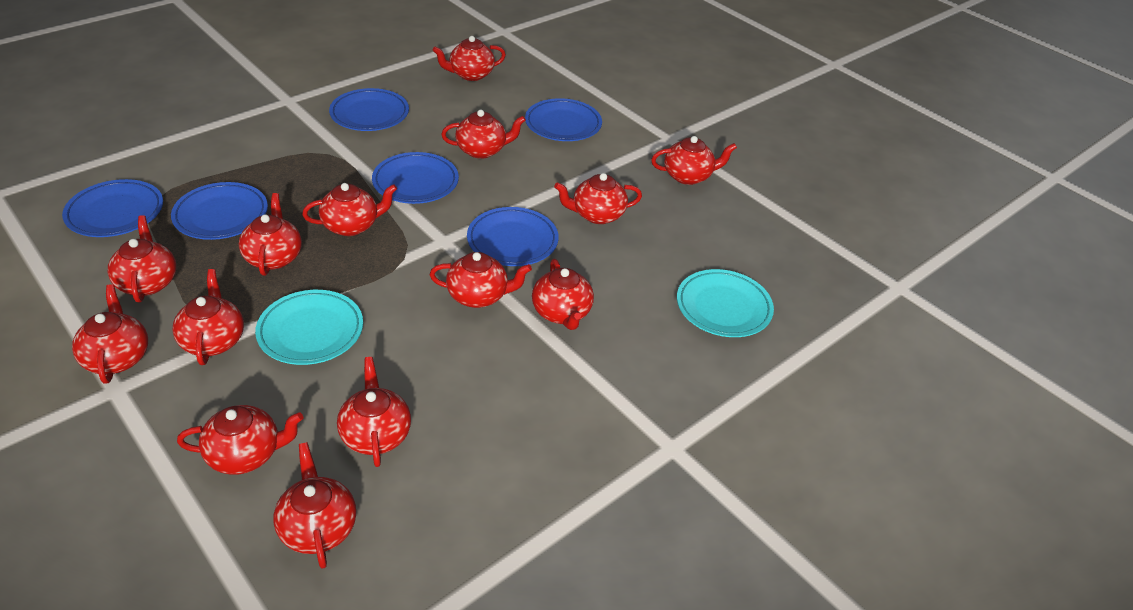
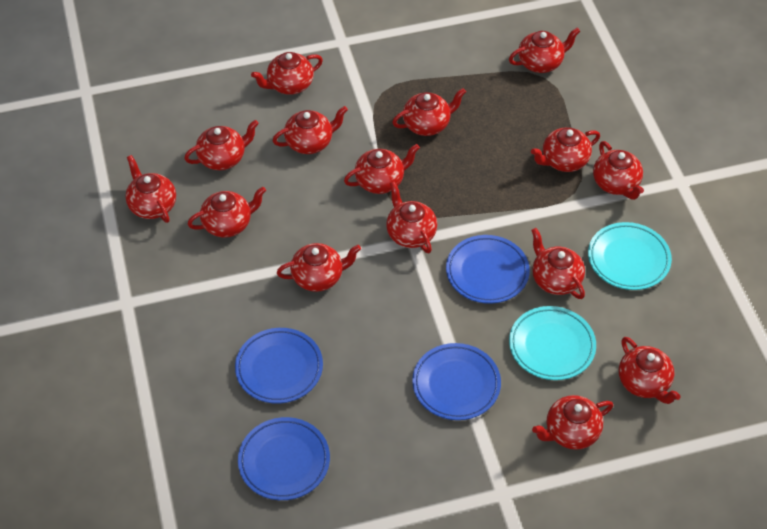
blue plate: 6 -> 4
red teapot: 14 -> 15

